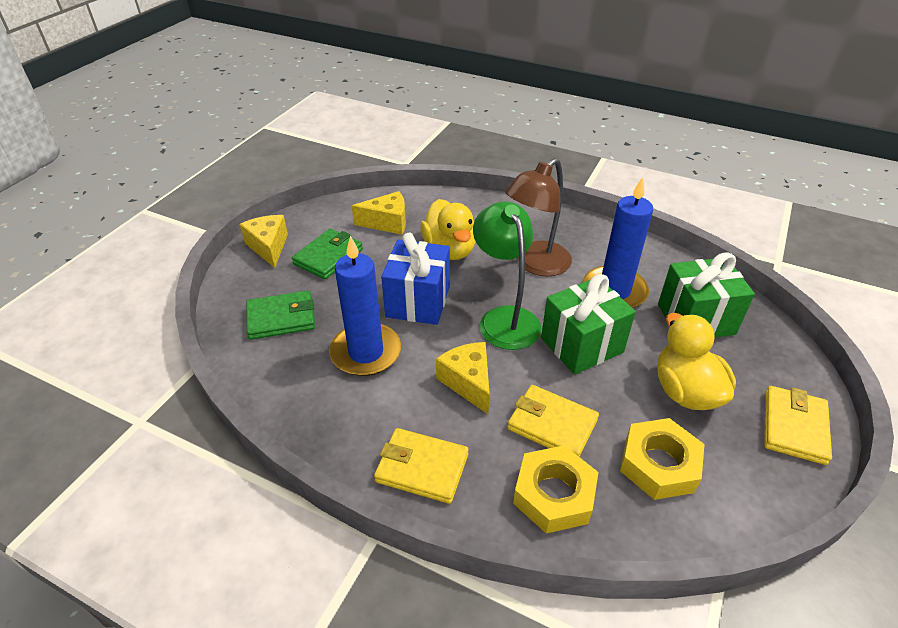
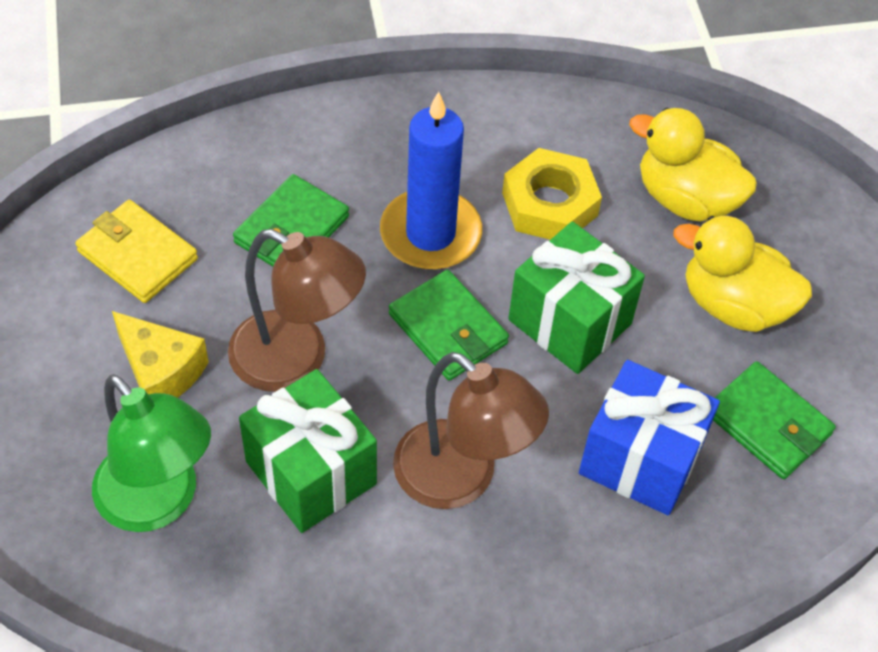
blue candle: 2 -> 1
brown lamp: 1 -> 2
green wallet: 2 -> 3
yellow cheese: 3 -> 1
yellow nut: 2 -> 1
yellow wallet: 3 -> 1

